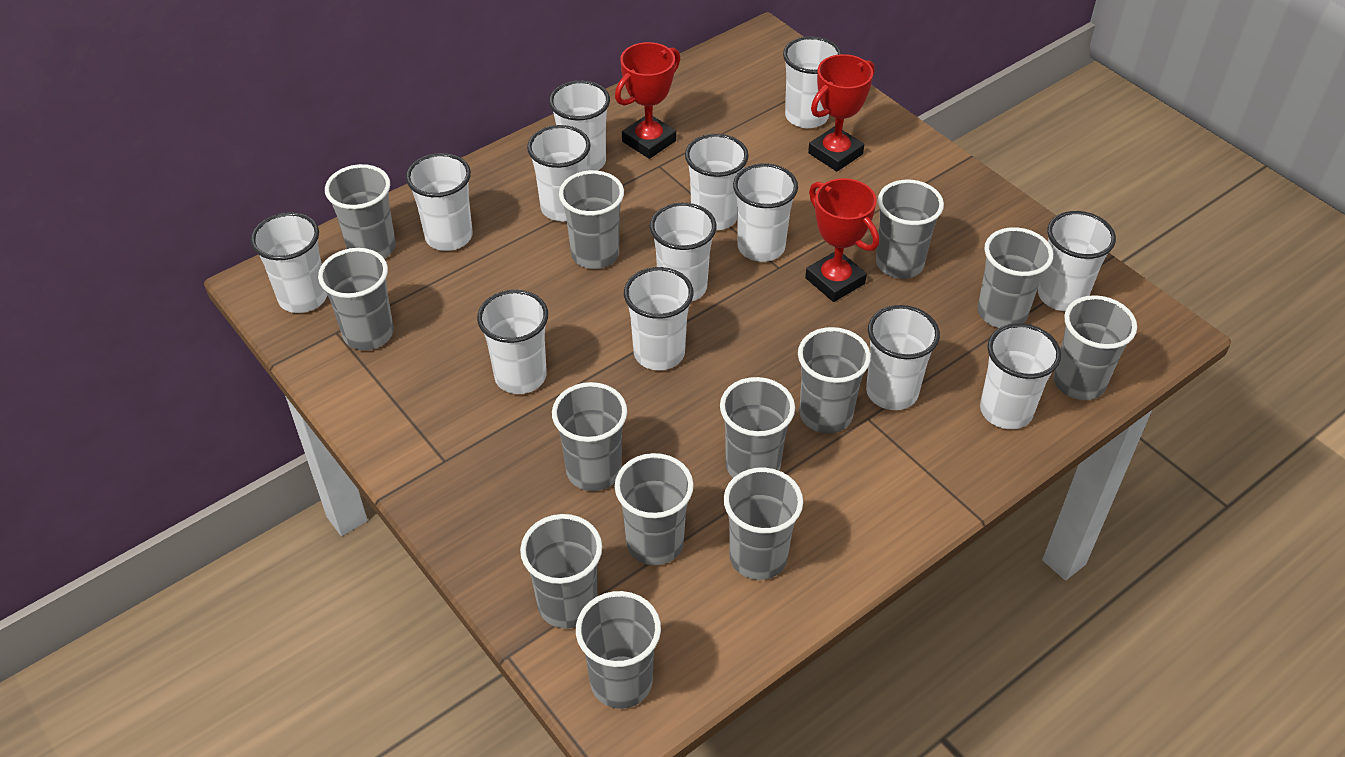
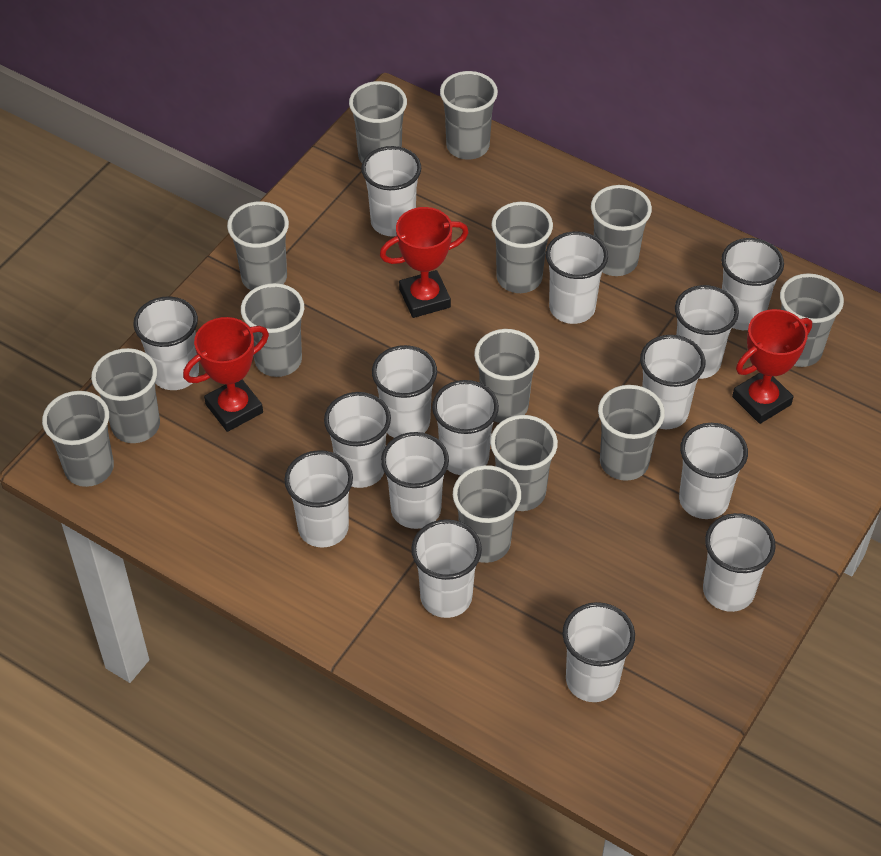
white cup: 13 -> 15

